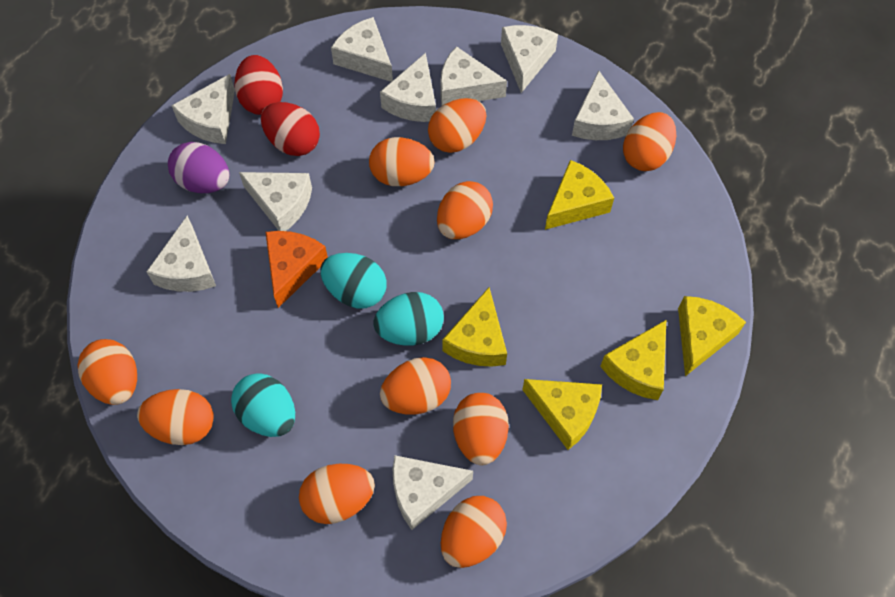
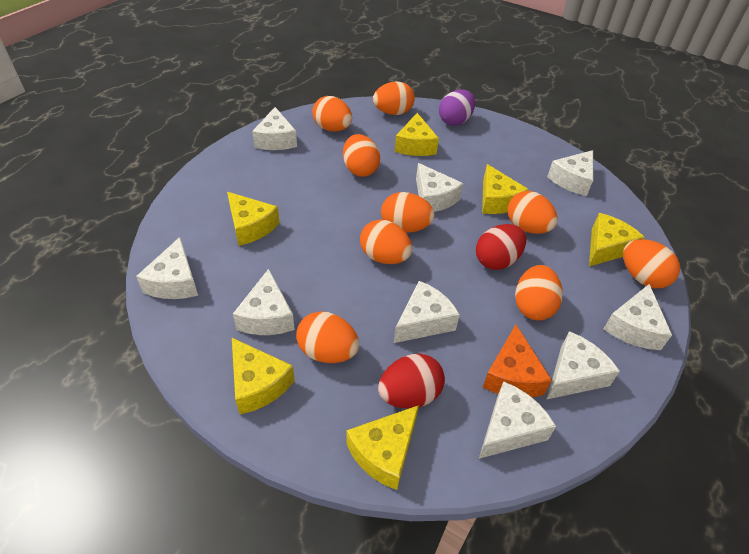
orange egg: 10 -> 9
turquoise egg: 3 -> 0
yellow cheese: 5 -> 6

